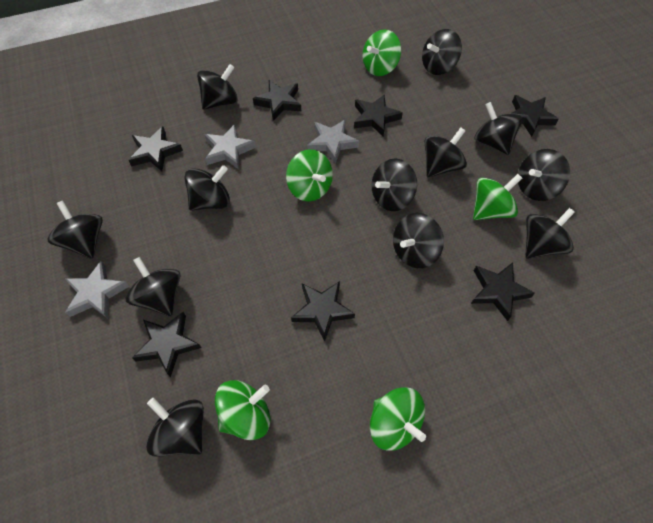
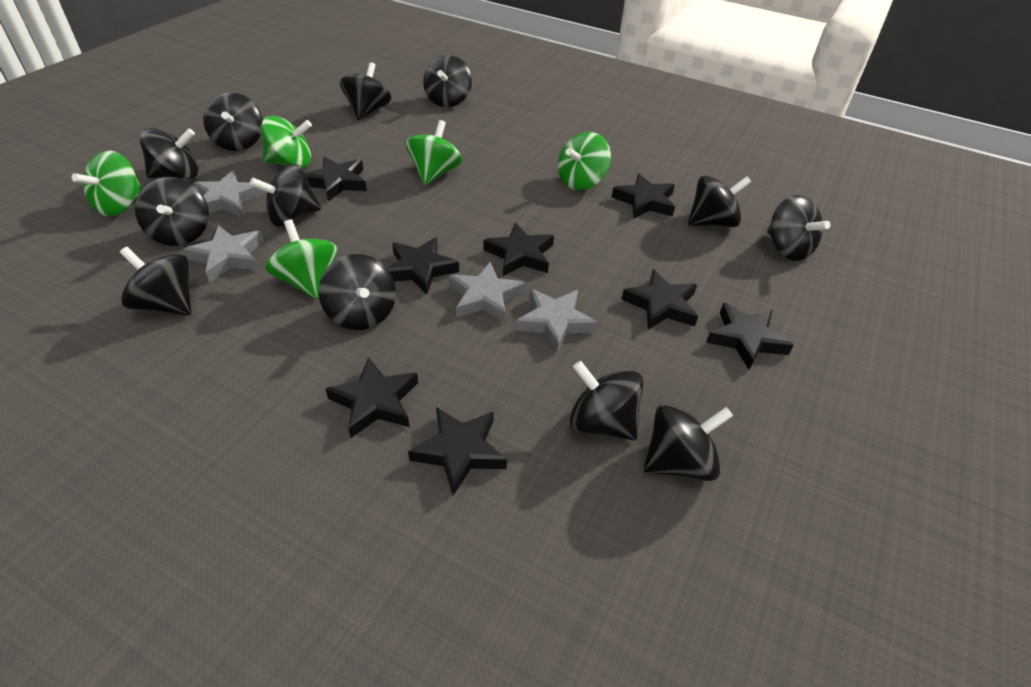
black star: 7 -> 8
grey star: 3 -> 4

